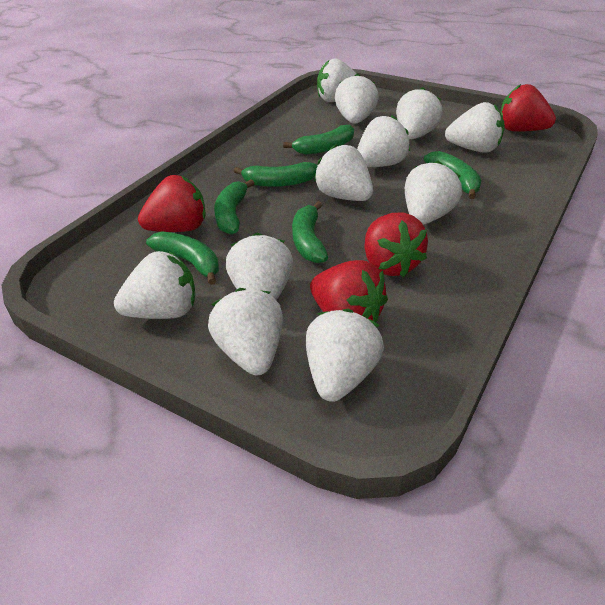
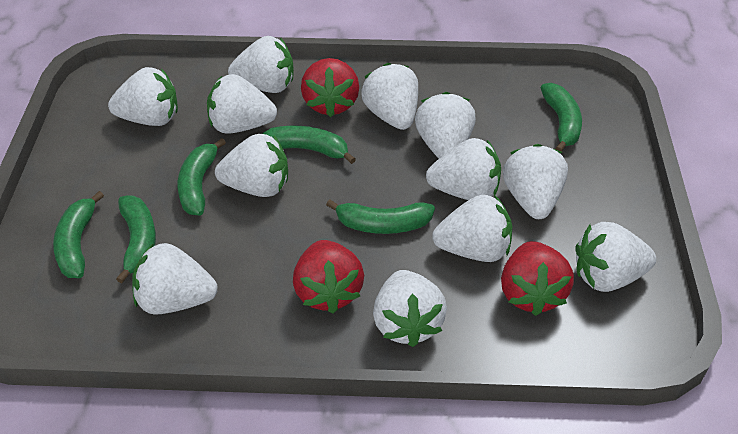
red strawberry: 4 -> 3
white strawberry: 11 -> 12

